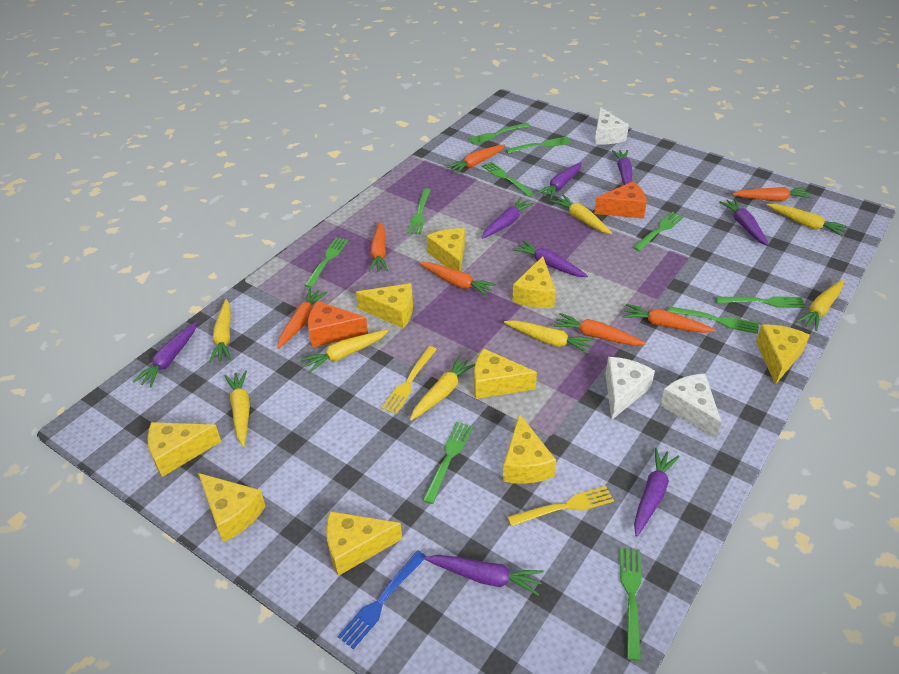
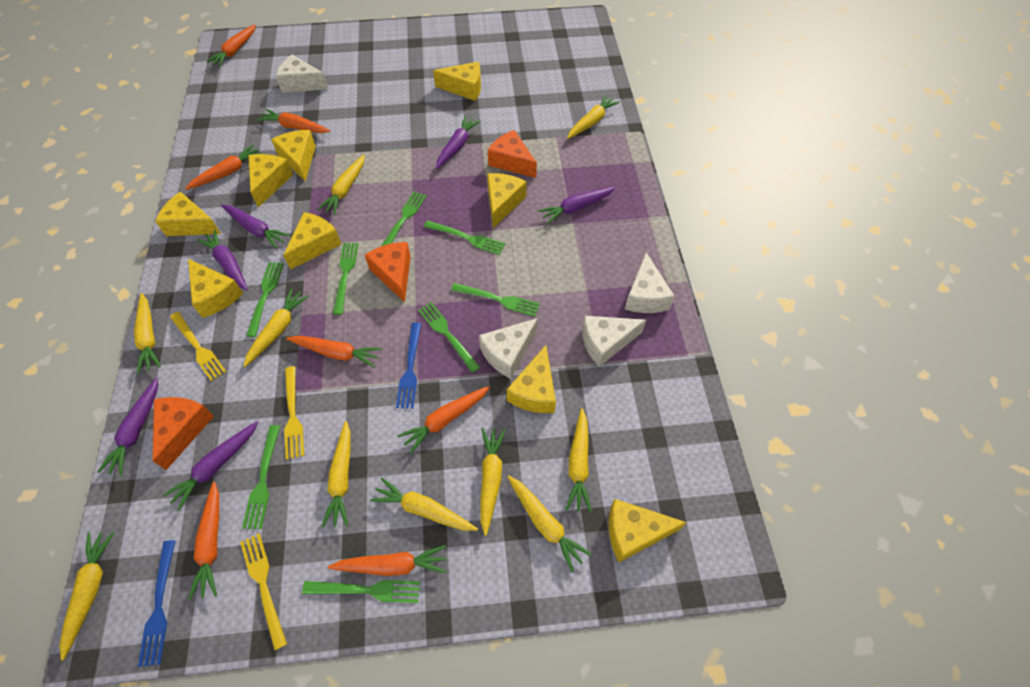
blue fork: 1 -> 2
green fork: 10 -> 8
orange cheese: 2 -> 3
purple carrot: 8 -> 6
white cheese: 3 -> 4
yellow carrot: 8 -> 10
yellow fork: 2 -> 3

